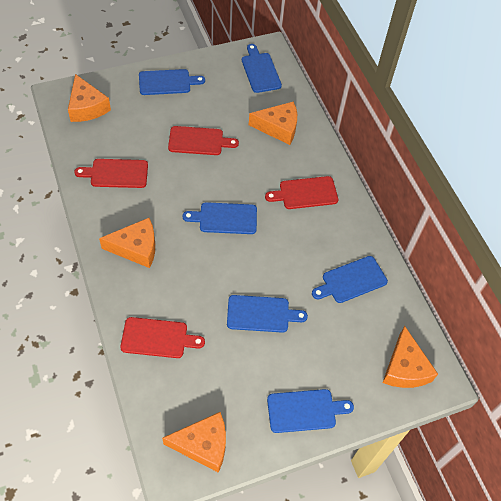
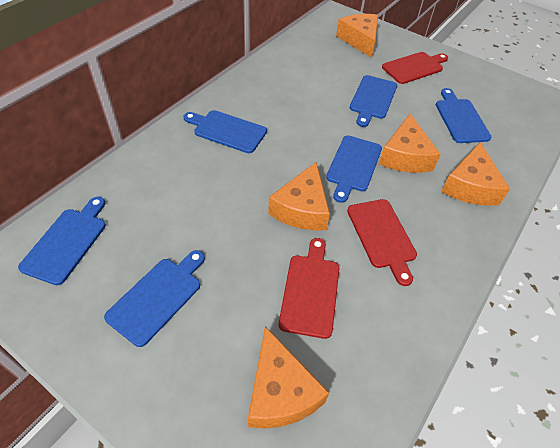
red cutting board: 4 -> 3

